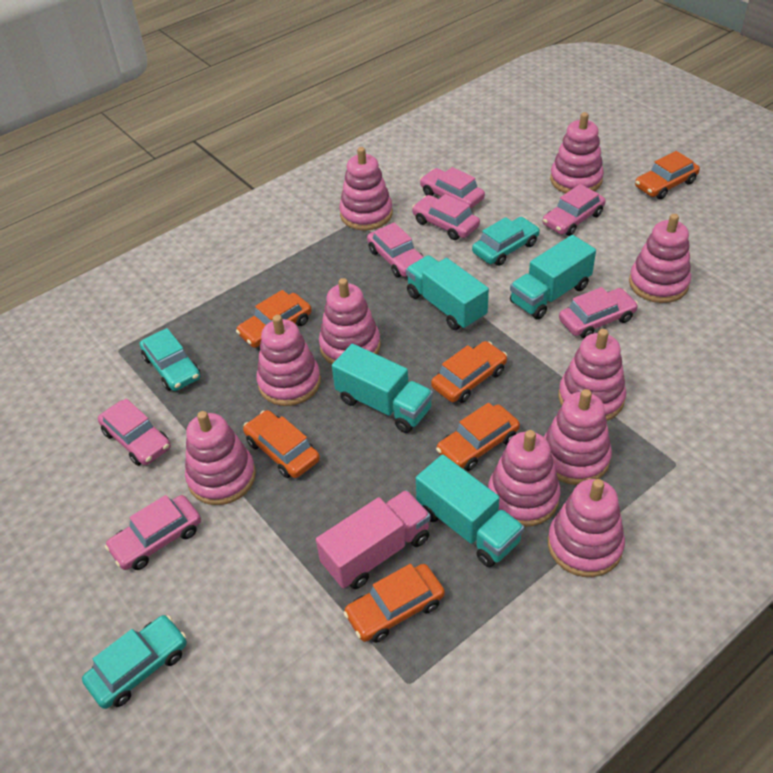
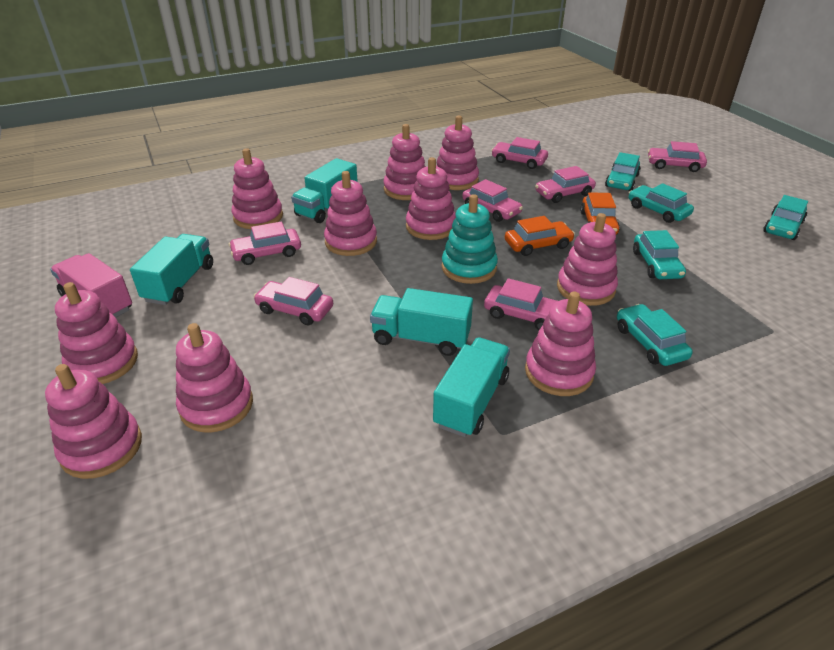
orange car: 6 -> 2
turquoise car: 3 -> 5
turquoise stacking toy: 0 -> 1

